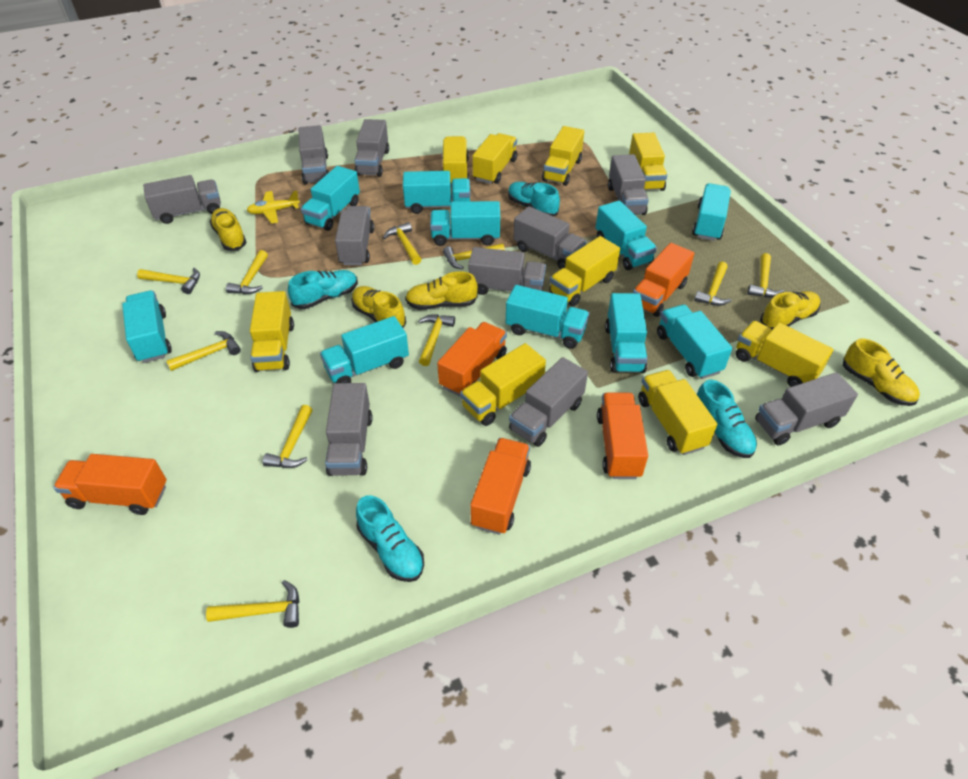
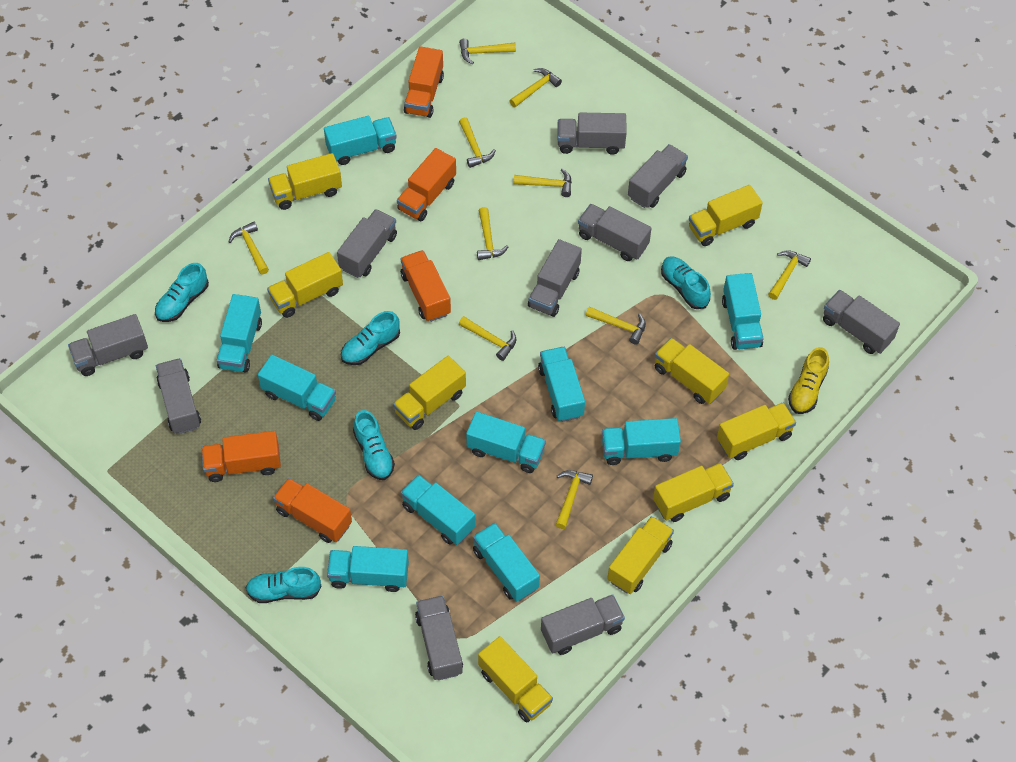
turquoise shoe: 4 -> 5
yellow plane: 1 -> 0
yellow shoe: 5 -> 1

